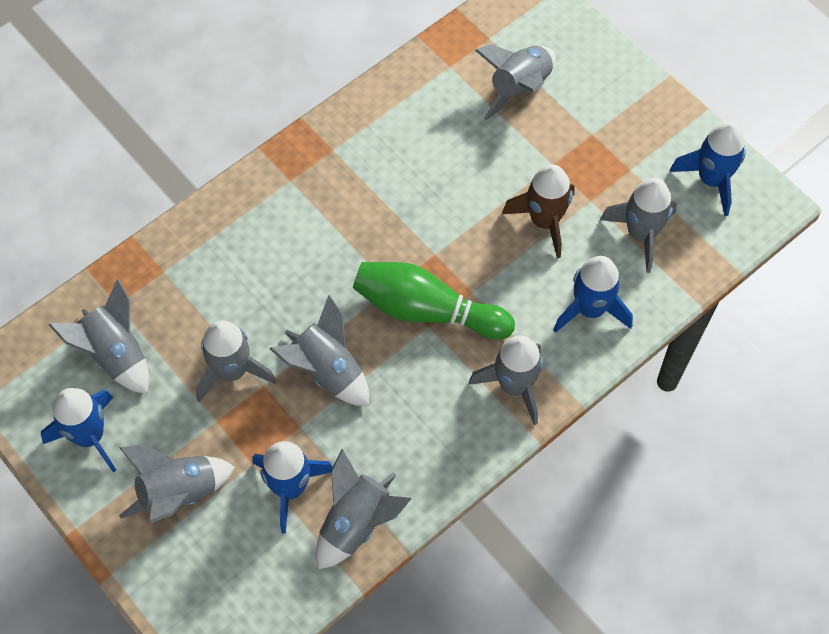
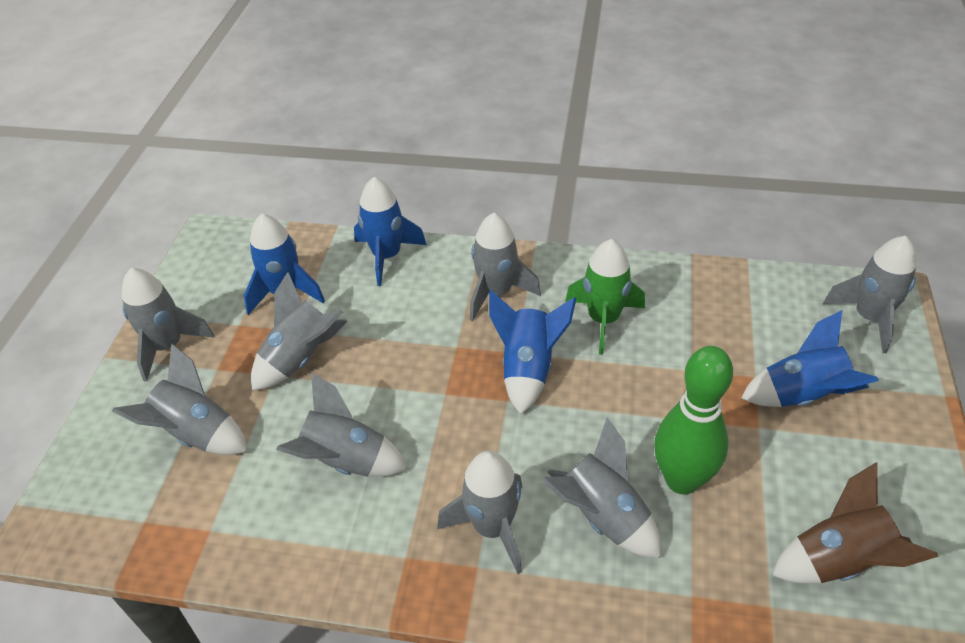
green rocket: 0 -> 1

